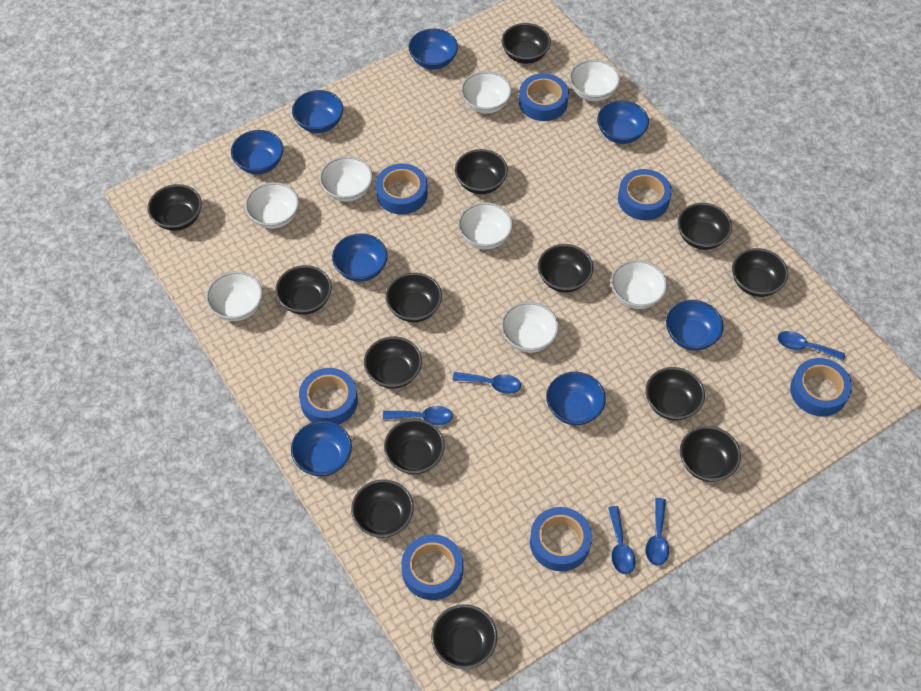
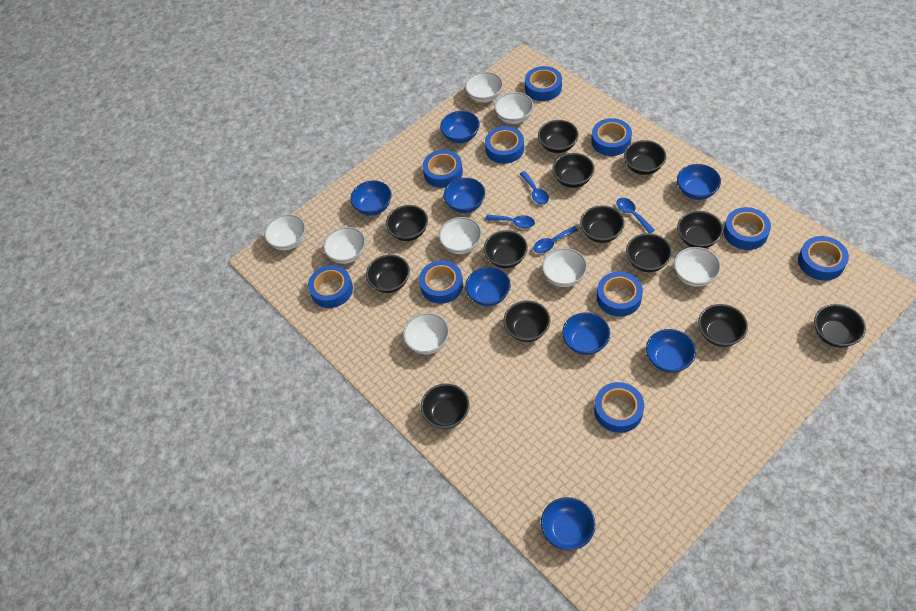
black bowl: 14 -> 13
blue spoon: 5 -> 4
blue tape: 7 -> 10

